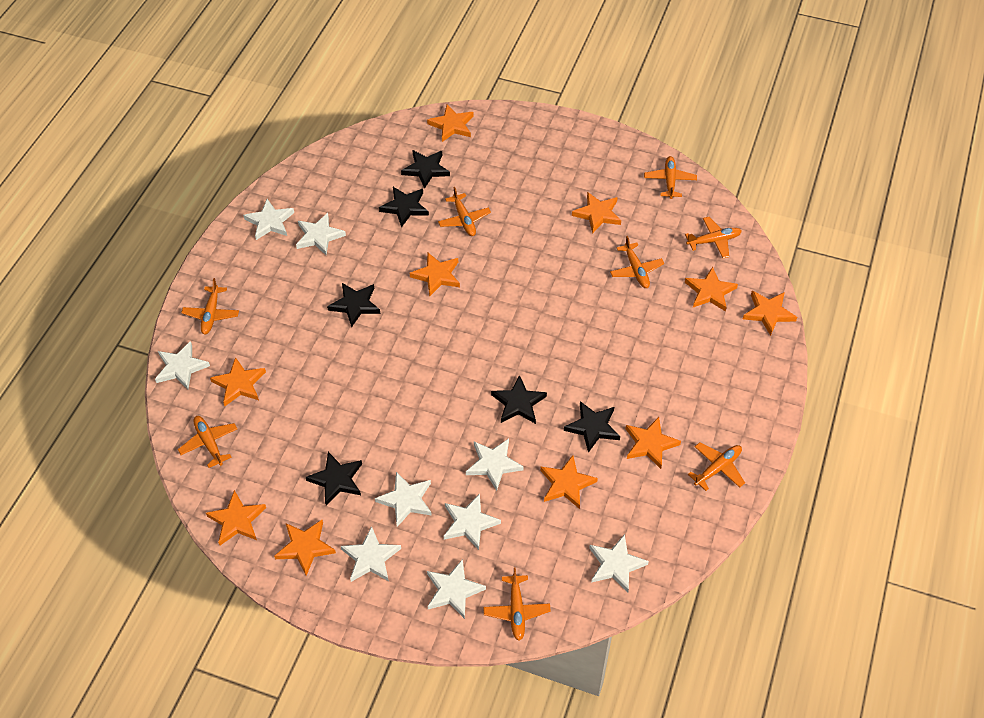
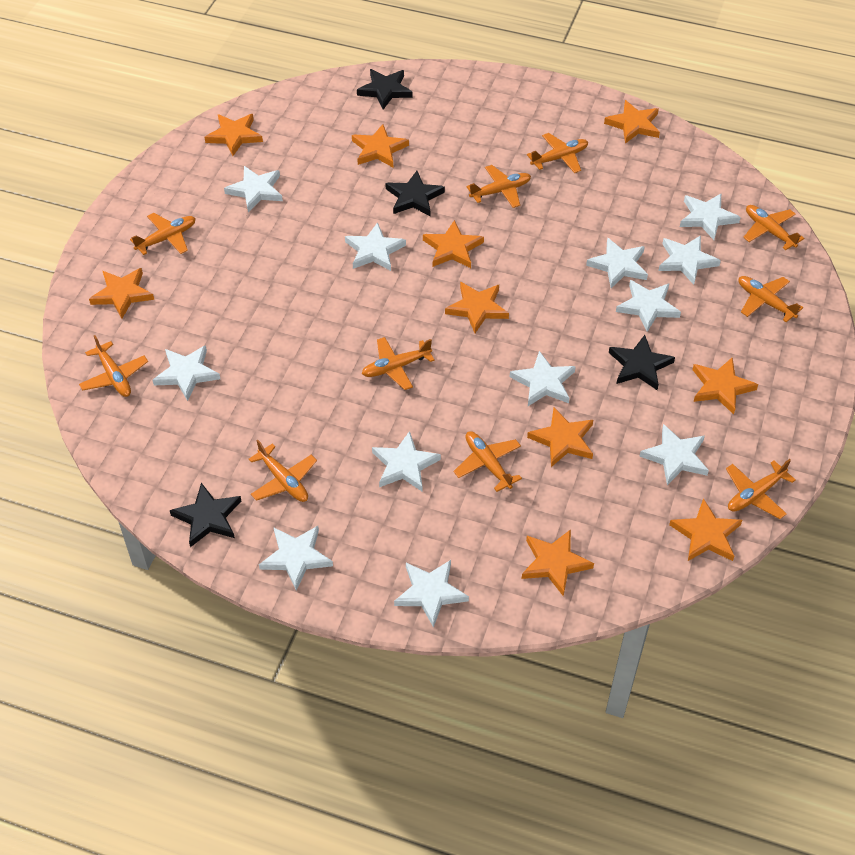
black star: 6 -> 4
orange plane: 8 -> 10
white star: 9 -> 12

